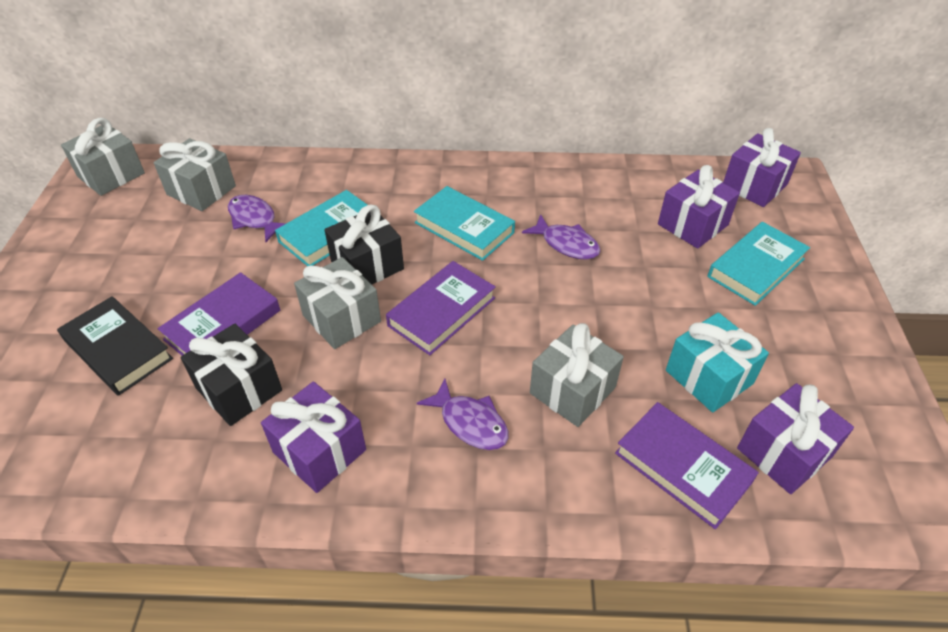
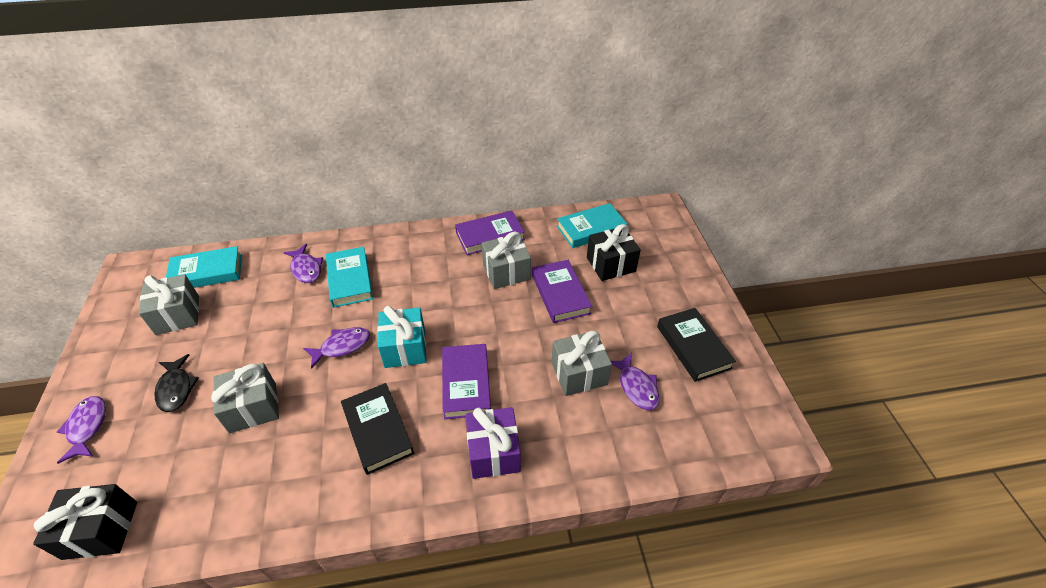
black book: 1 -> 2
black fish: 0 -> 1
purple fish: 3 -> 4
purple gift: 4 -> 1

